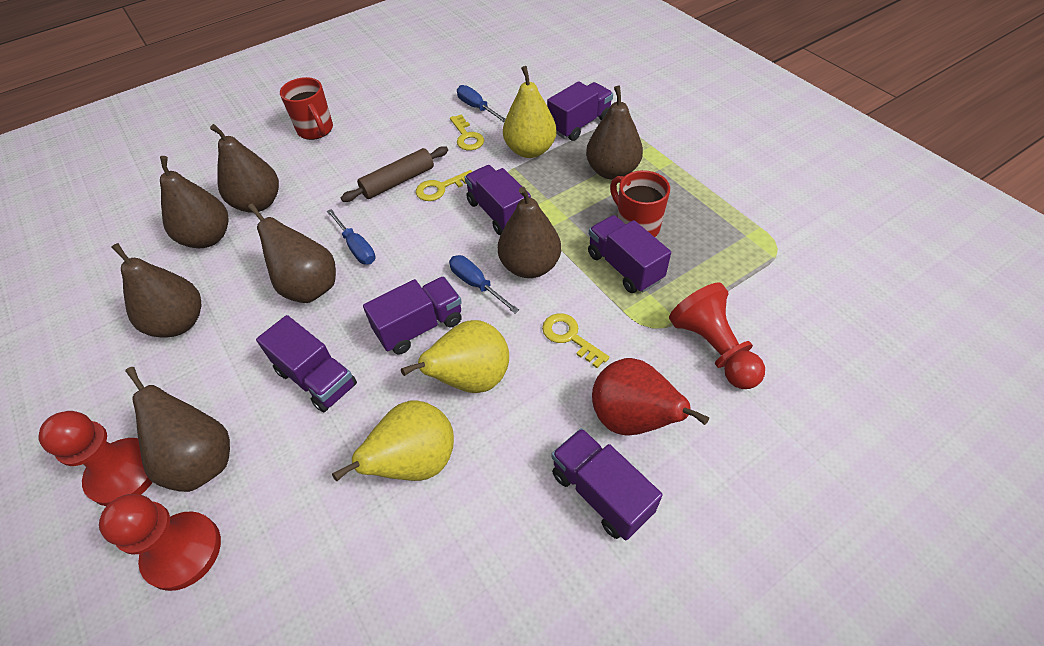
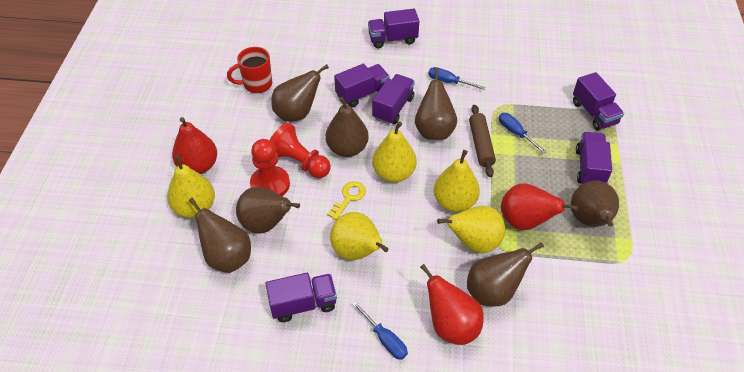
red mug: 2 -> 1
red pawn: 3 -> 2
red pear: 1 -> 3
yellow key: 3 -> 1
yellow pear: 3 -> 5

